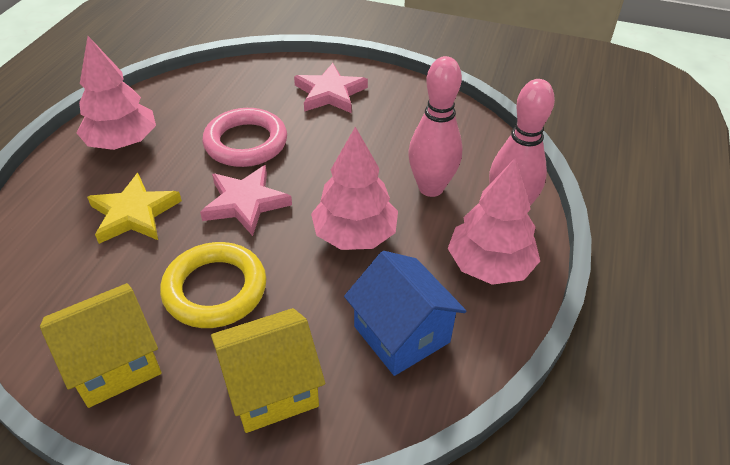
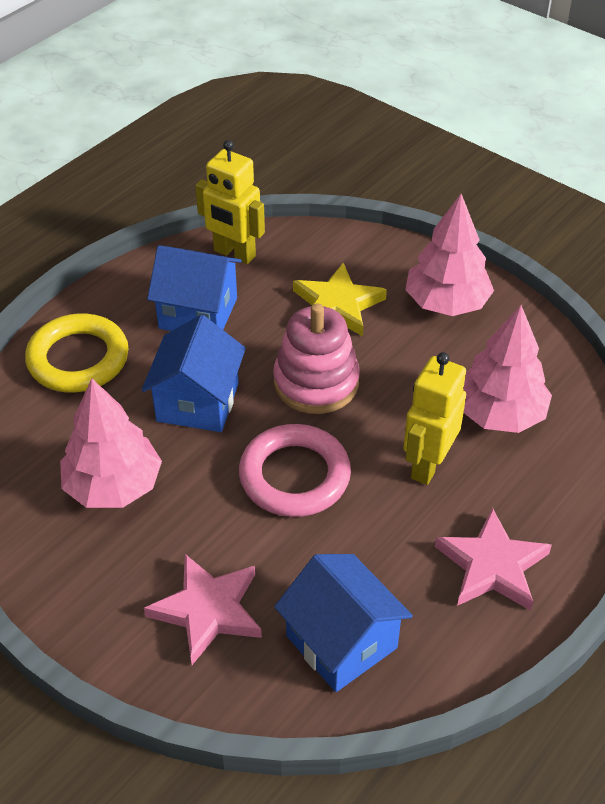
blue house: 1 -> 3
pink bowling pin: 2 -> 0
pink stacking toy: 0 -> 1
yellow house: 2 -> 0
yellow robot: 0 -> 2

